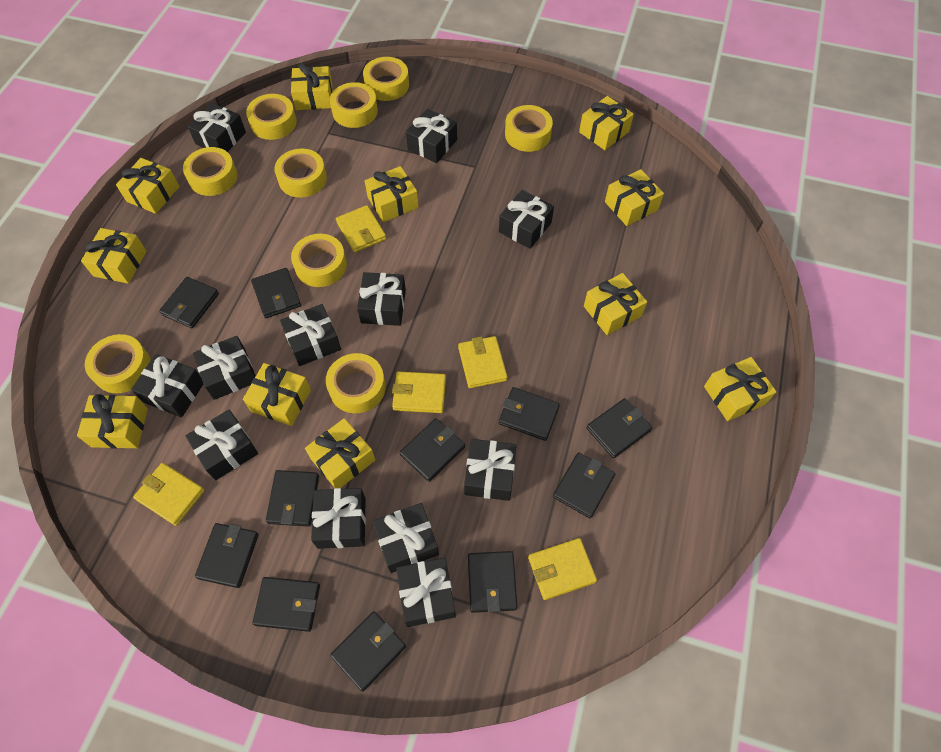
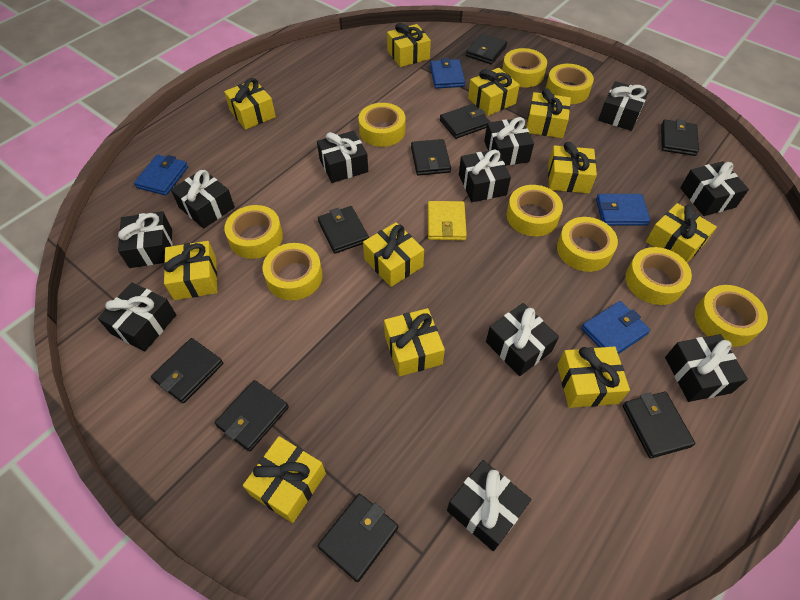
black gift: 12 -> 11
black wallet: 11 -> 9
blue wallet: 0 -> 4
yellow wallet: 5 -> 1

